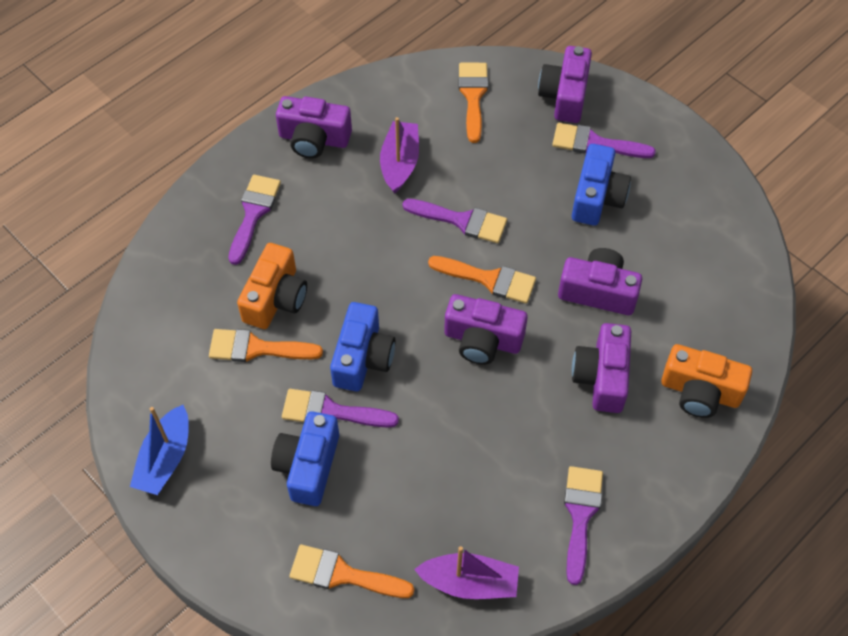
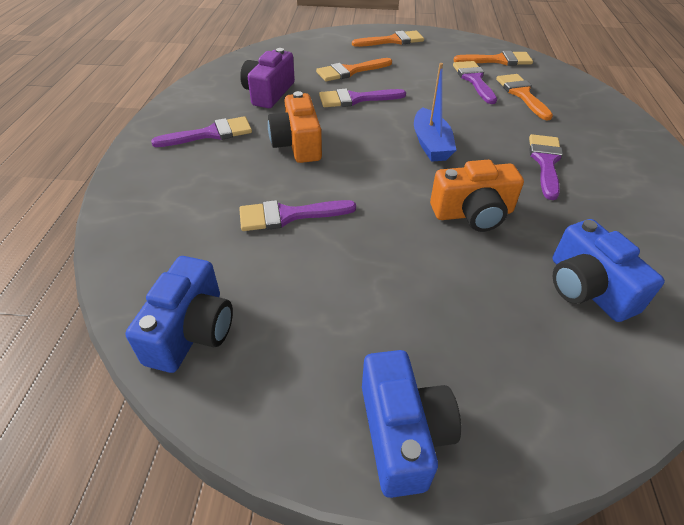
purple boat: 2 -> 0
purple camera: 5 -> 1

